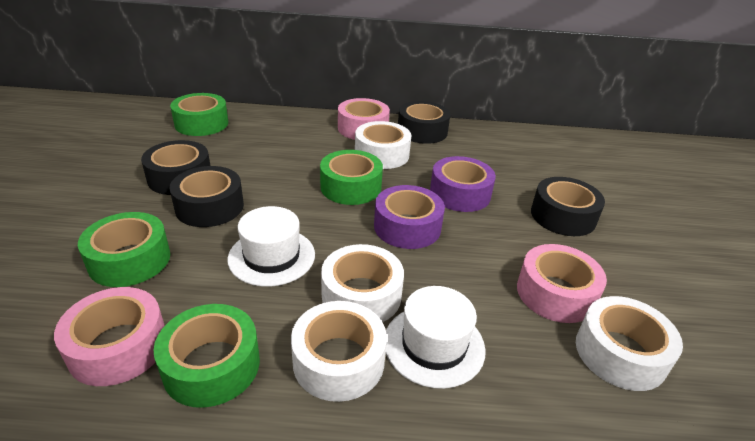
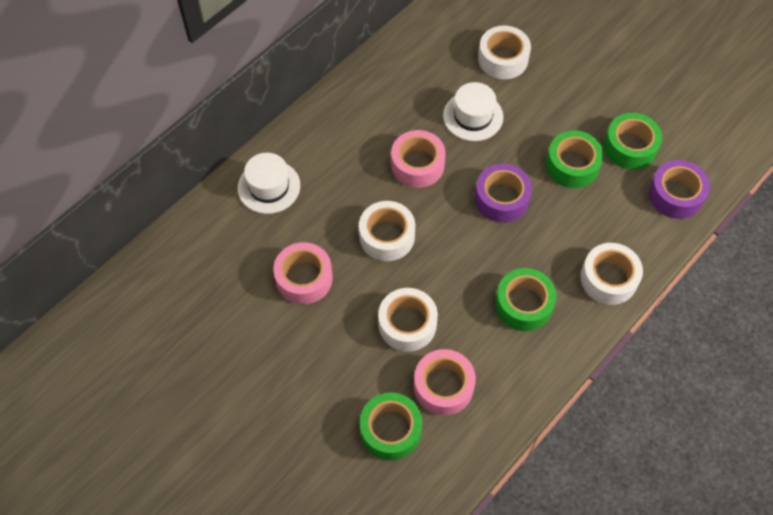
black tape: 4 -> 0

